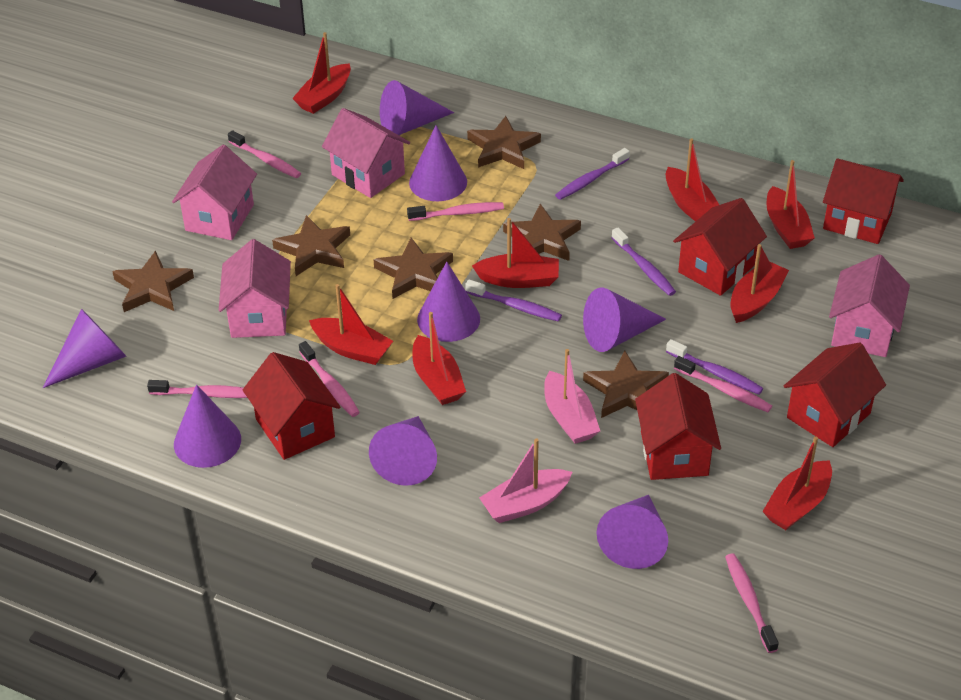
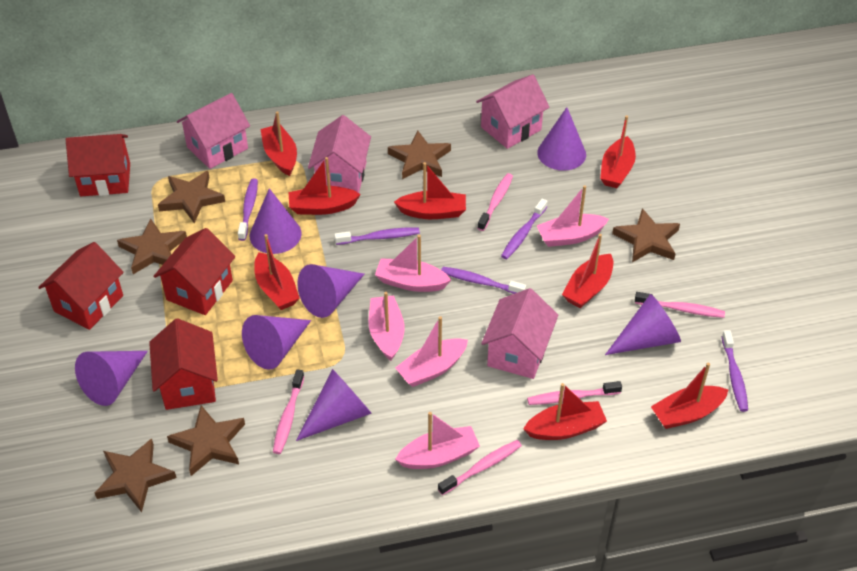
pink boat: 2 -> 5
pink toothbrush: 6 -> 5
purple cone: 8 -> 7
purple toothbrush: 4 -> 5
red house: 5 -> 4

